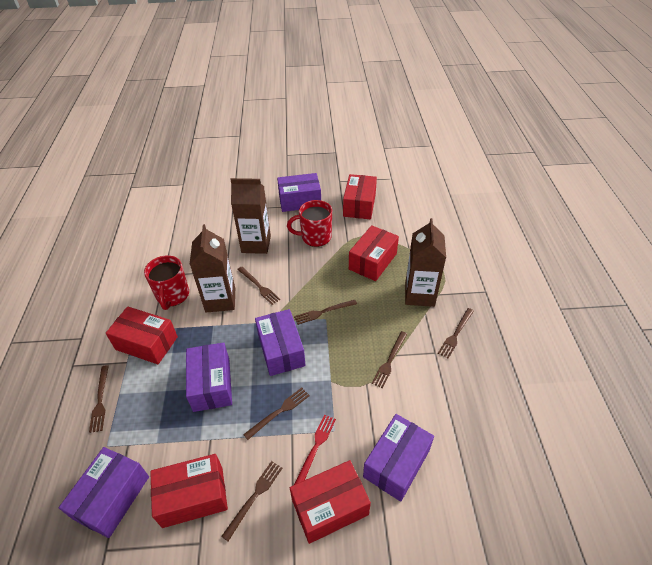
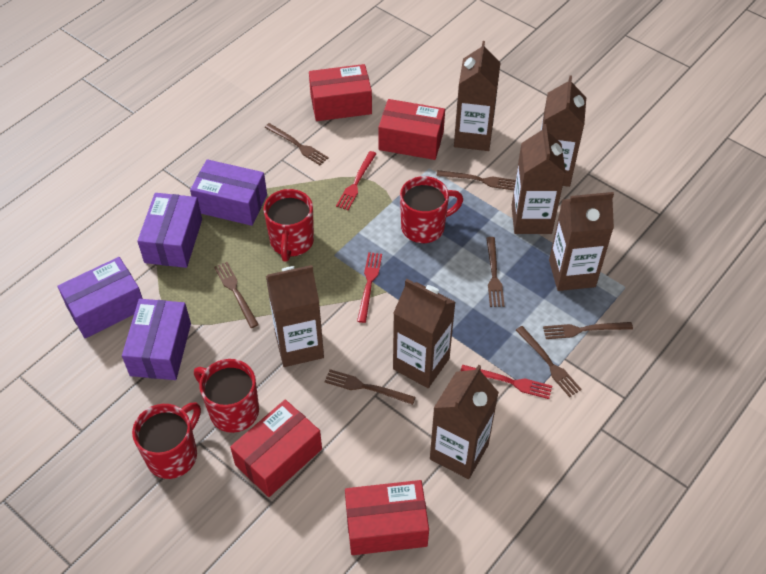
brown carton: 3 -> 7
purple box: 5 -> 4
red box: 5 -> 4
red fork: 1 -> 3
red mug: 2 -> 4

